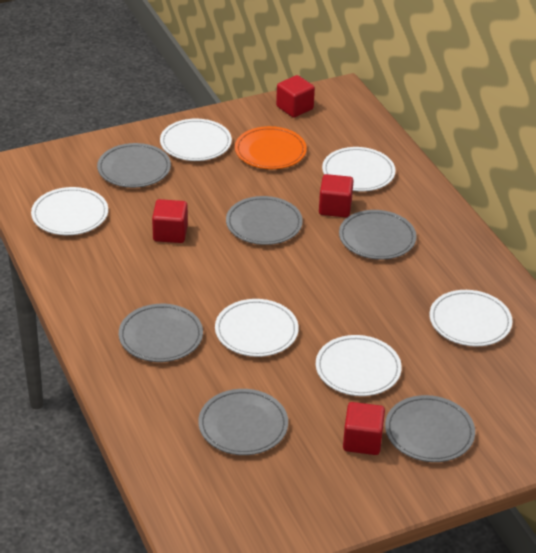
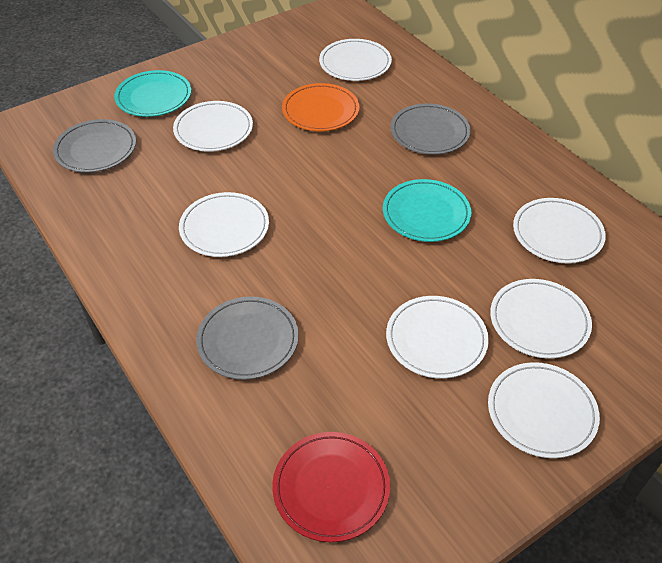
grey plate: 6 -> 3
red cube: 4 -> 0
red plate: 0 -> 1
turquoise plate: 0 -> 2
white plate: 6 -> 7

